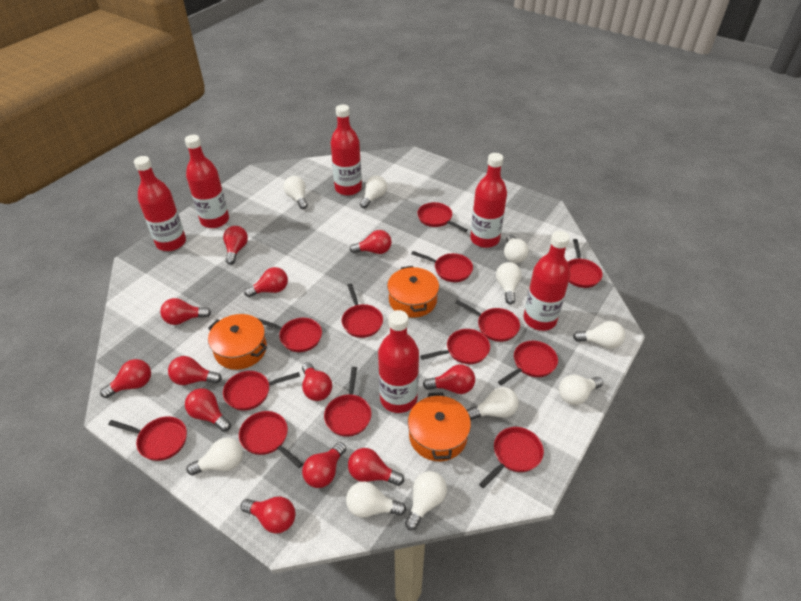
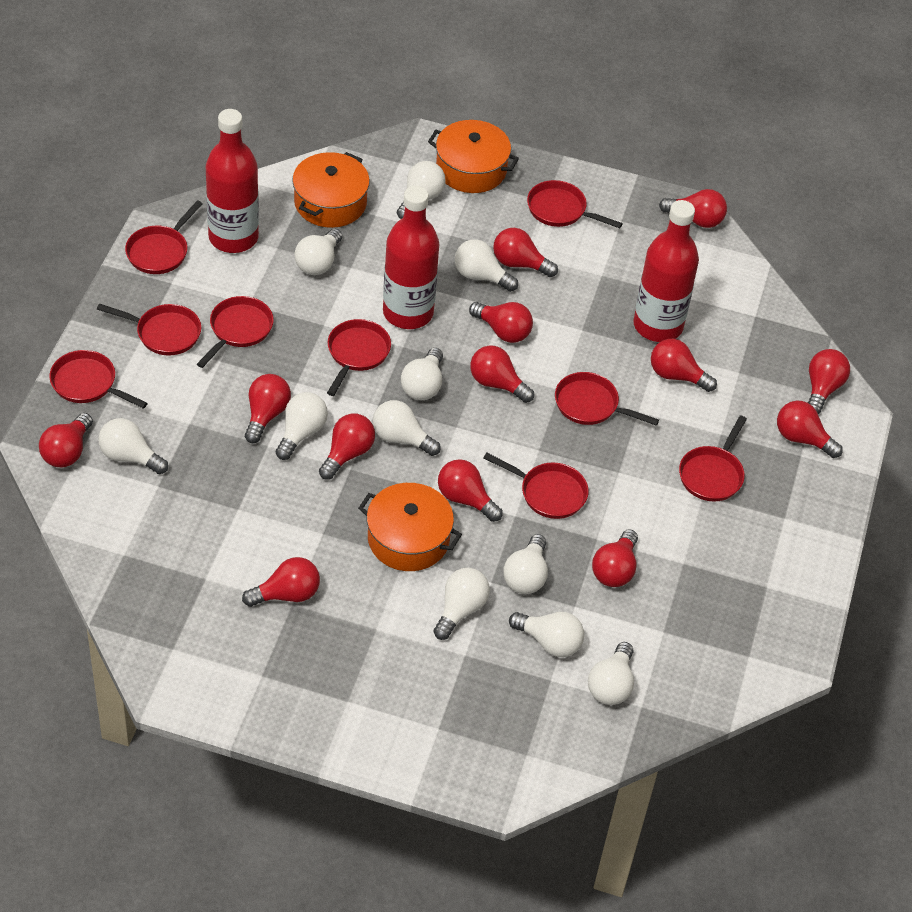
red bottle: 6 -> 3
red light bulb: 12 -> 13
red pan: 13 -> 9
white light bulb: 10 -> 11

